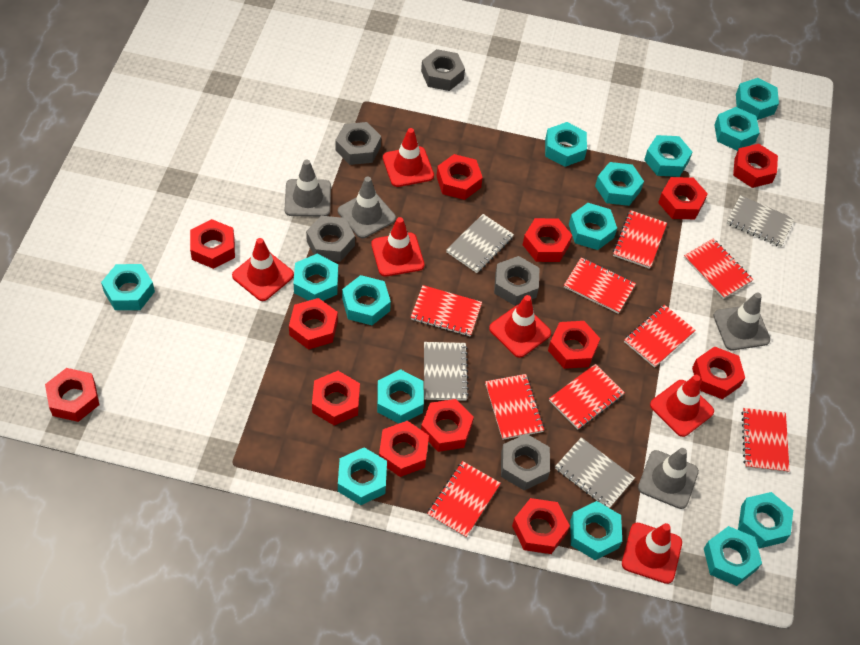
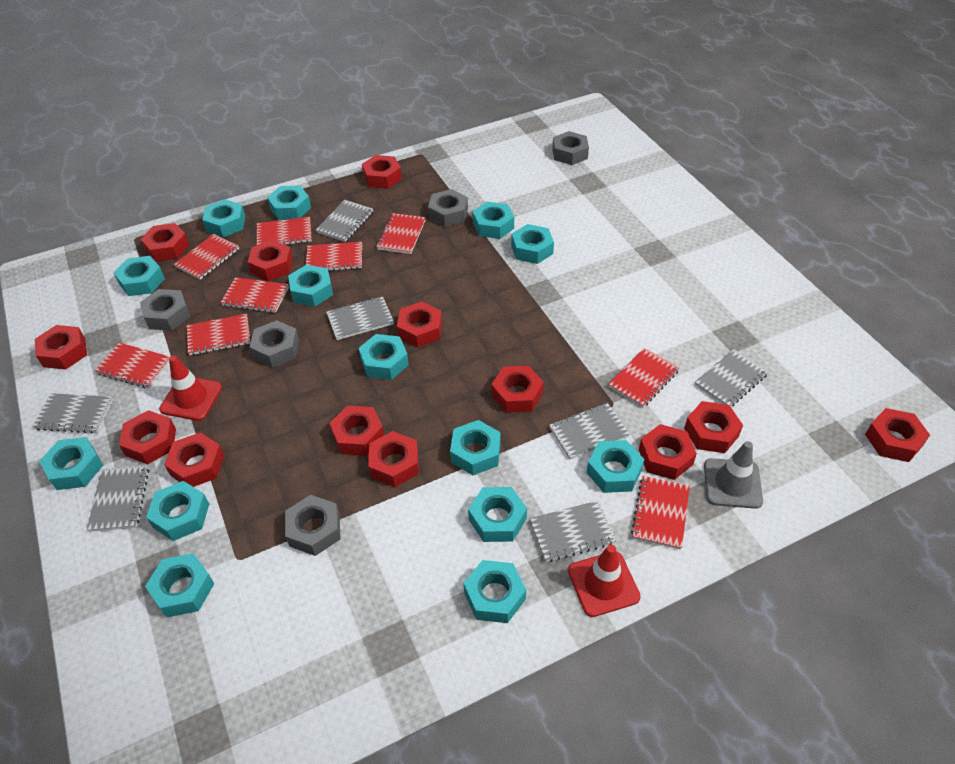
grey notebook: 4 -> 7
grey traffic cone: 4 -> 1
red traffic cone: 6 -> 2

